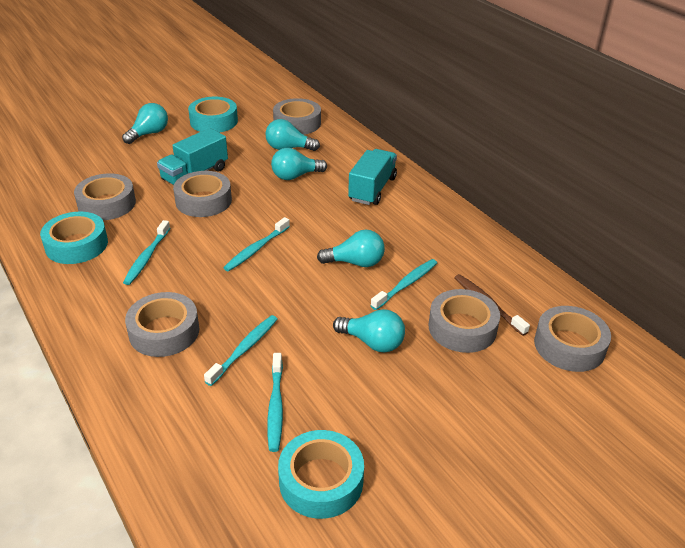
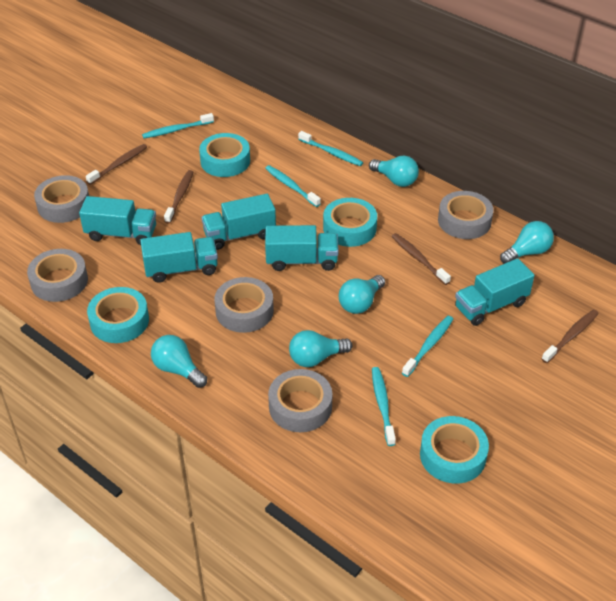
brown toothbrush: 1 -> 4
grey tape: 6 -> 5
turquoise tape: 3 -> 4
turquoise truck: 2 -> 5

